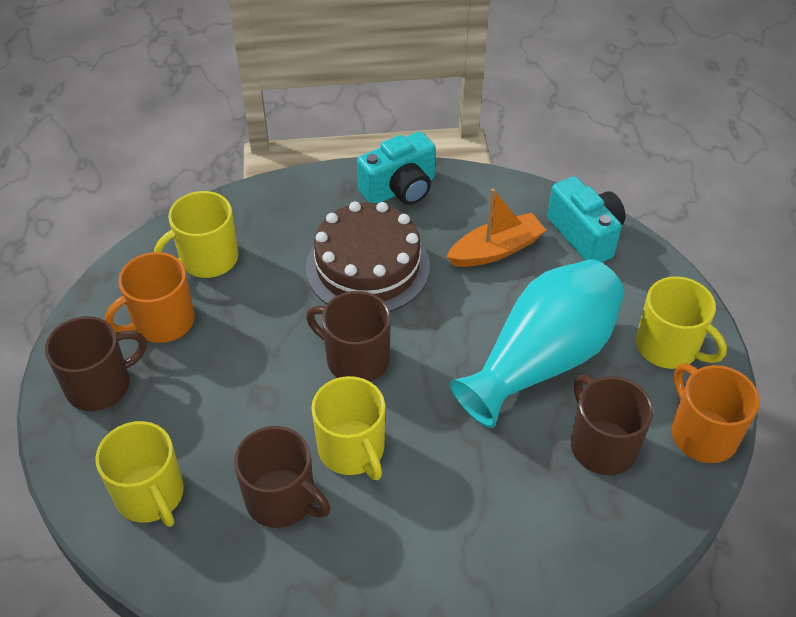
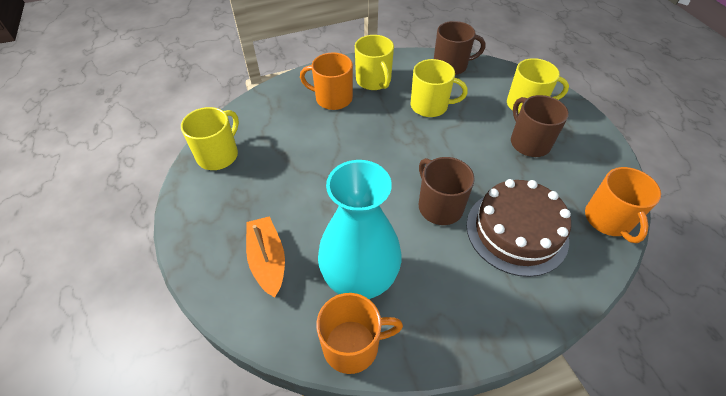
brown mug: 4 -> 3
orange mug: 2 -> 3
turquoise camera: 2 -> 0

